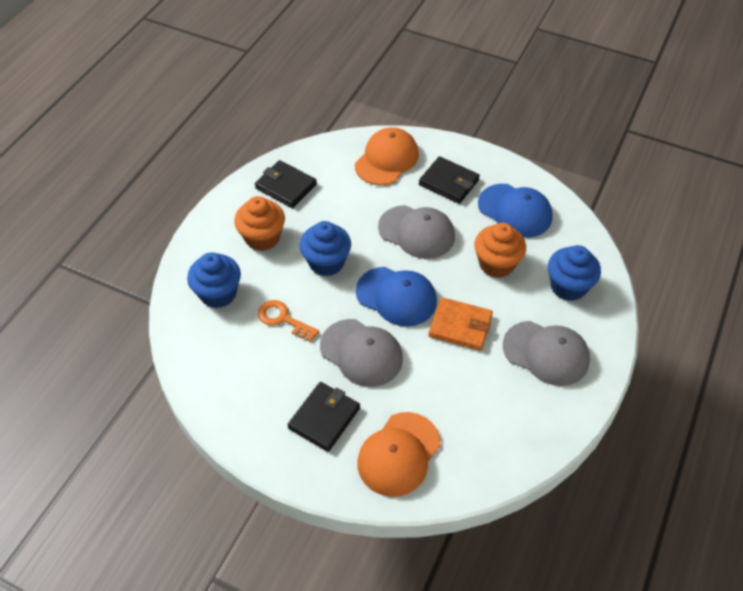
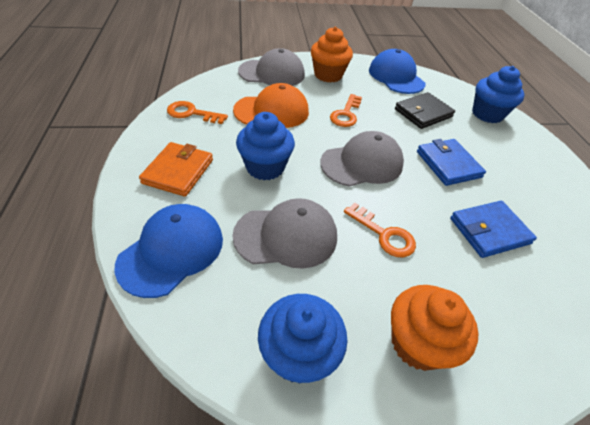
black wallet: 3 -> 1
blue wallet: 0 -> 2
orange cap: 2 -> 1
orange key: 1 -> 3

